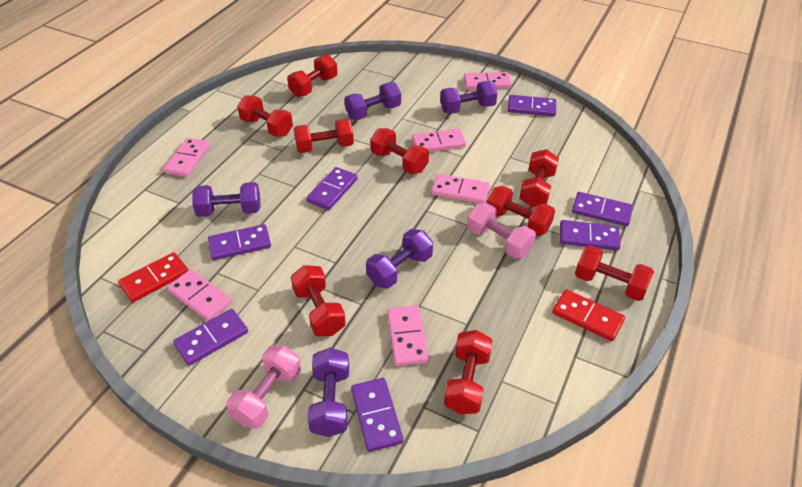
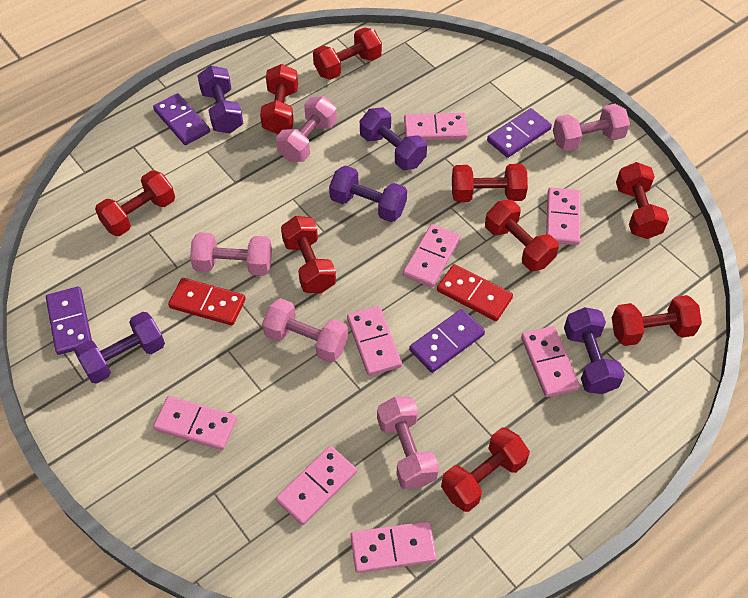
pink domino: 6 -> 8
pink dumbbell: 2 -> 5
purple domino: 7 -> 4

